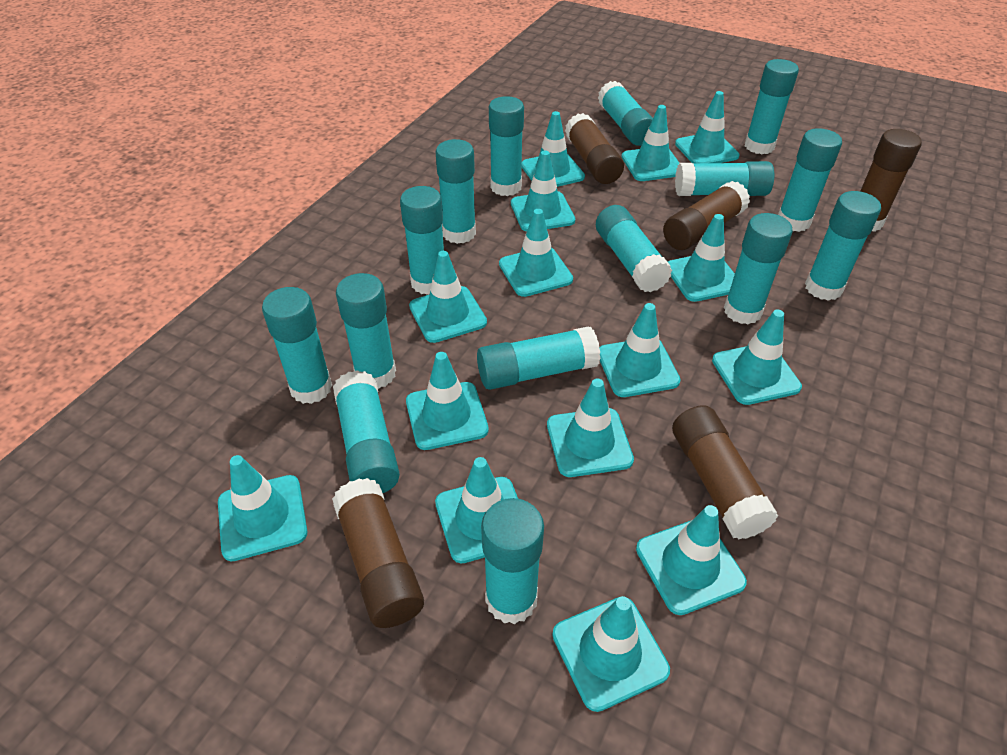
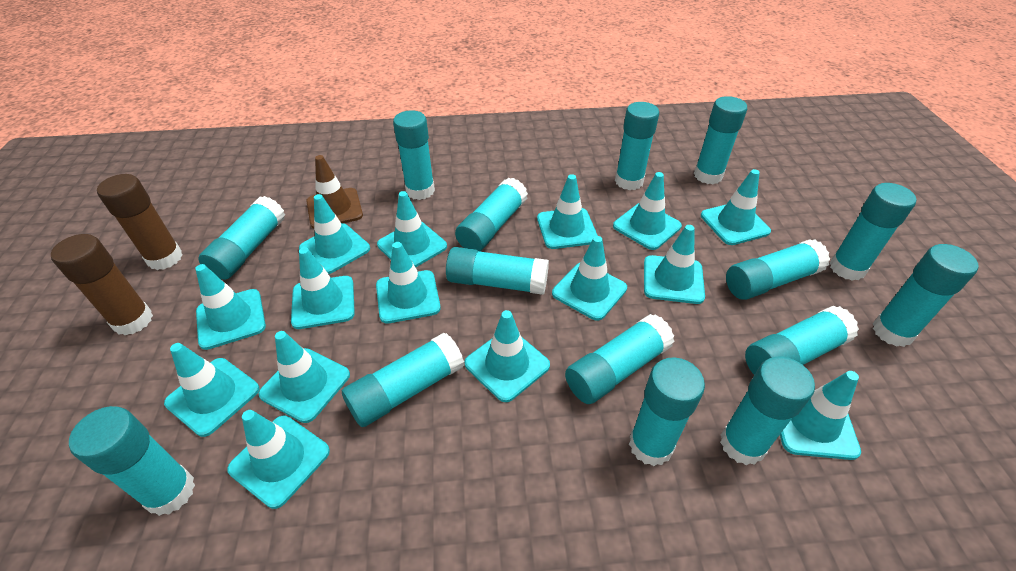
brown glue stick: 5 -> 2
brown traffic cone: 0 -> 1

